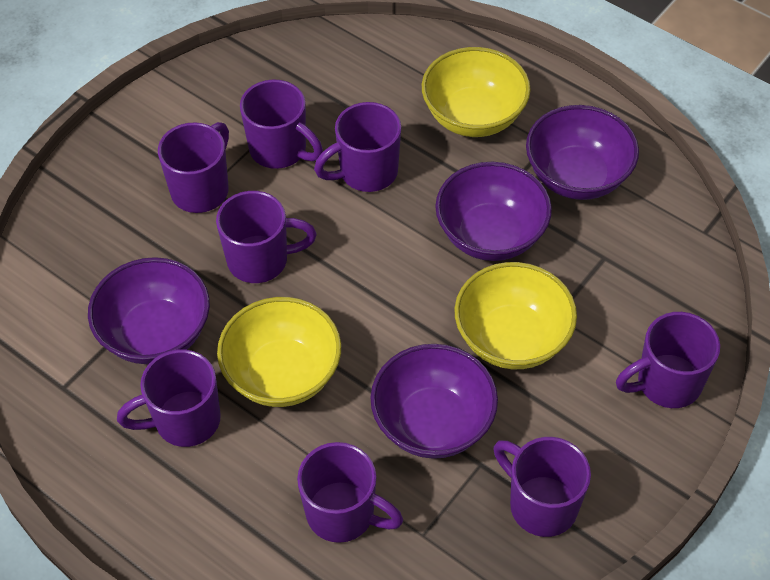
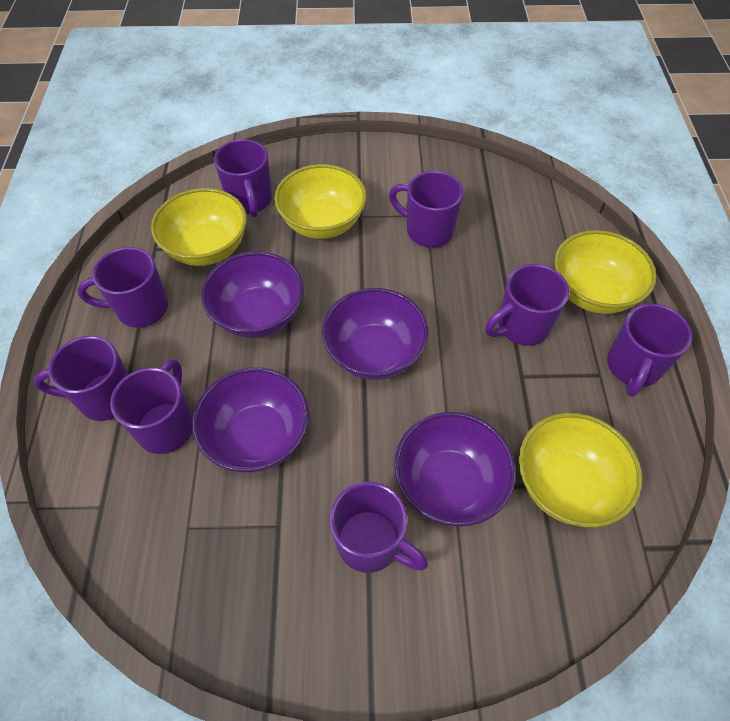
yellow bowl: 3 -> 4

